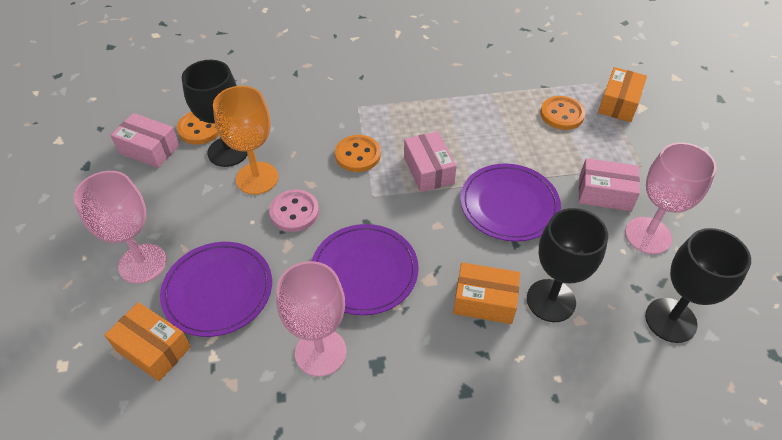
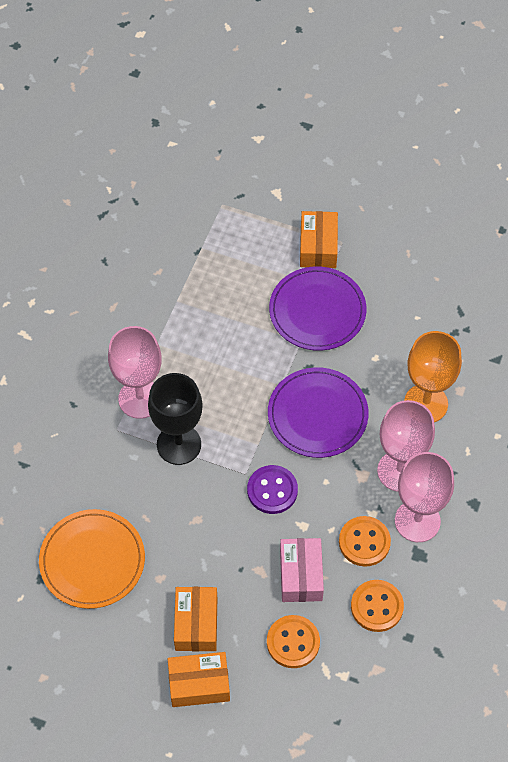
black goblet: 3 -> 1
orange plate: 0 -> 1
pink box: 3 -> 1
pink button: 1 -> 0
purple button: 0 -> 1
purple plate: 3 -> 2

